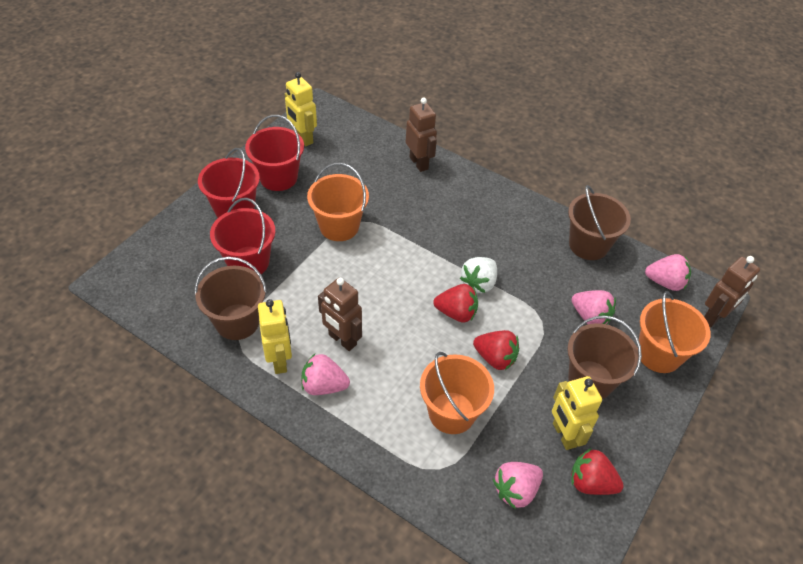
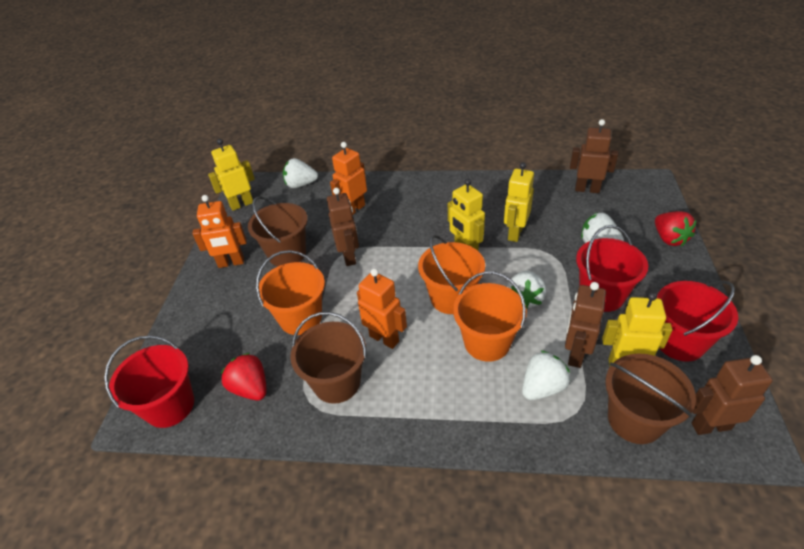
brown robot: 3 -> 4
orange robot: 0 -> 3
pink strawberry: 4 -> 0
red strawberry: 3 -> 2
white strawberry: 1 -> 4
yellow robot: 3 -> 4

